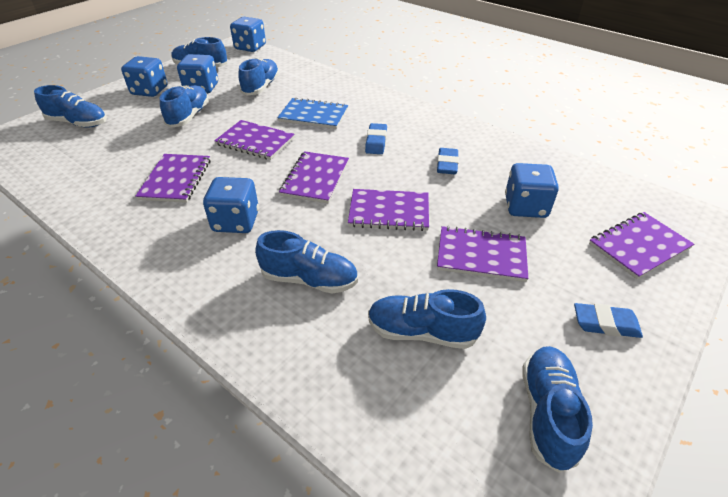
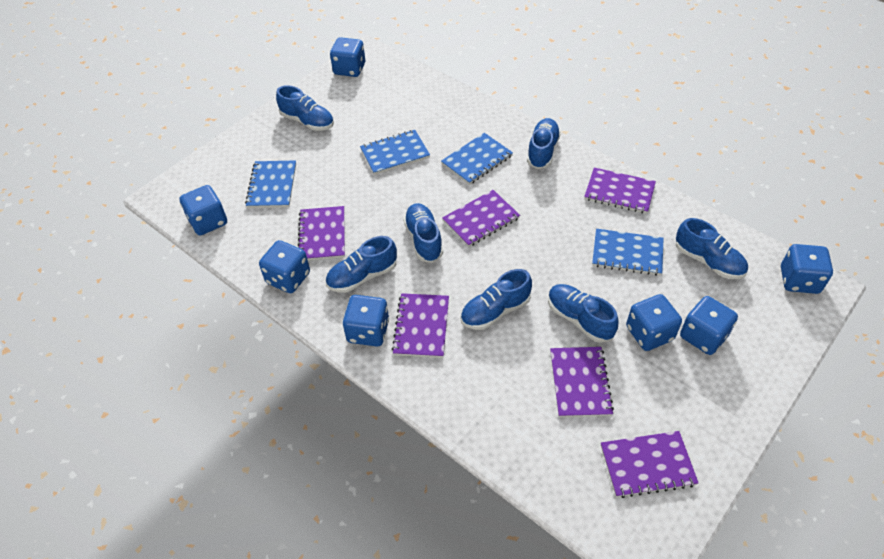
blue dice: 5 -> 7
blue eraser: 3 -> 0
blue notebook: 1 -> 4

